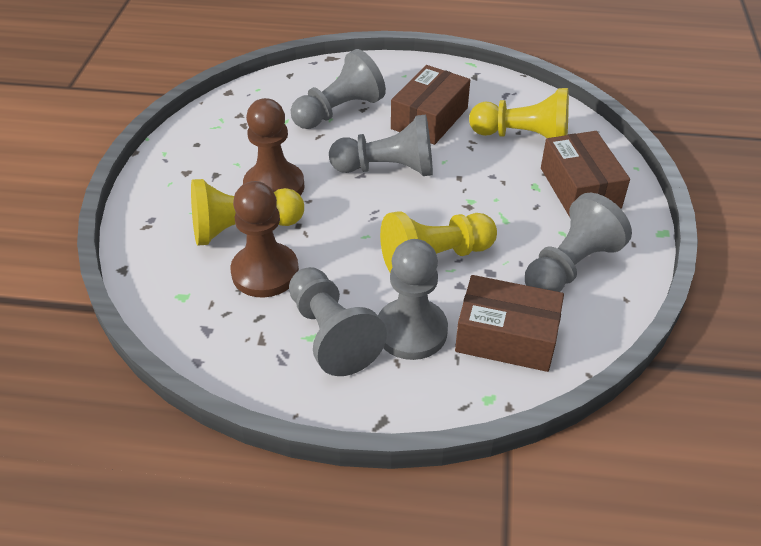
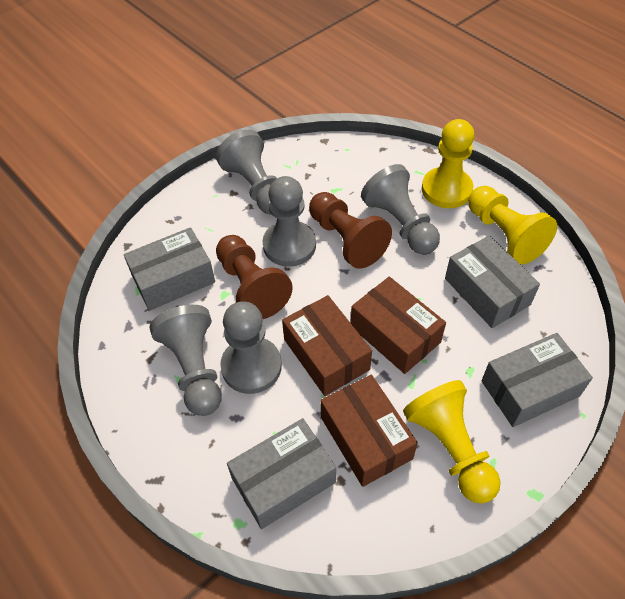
grey box: 0 -> 4

